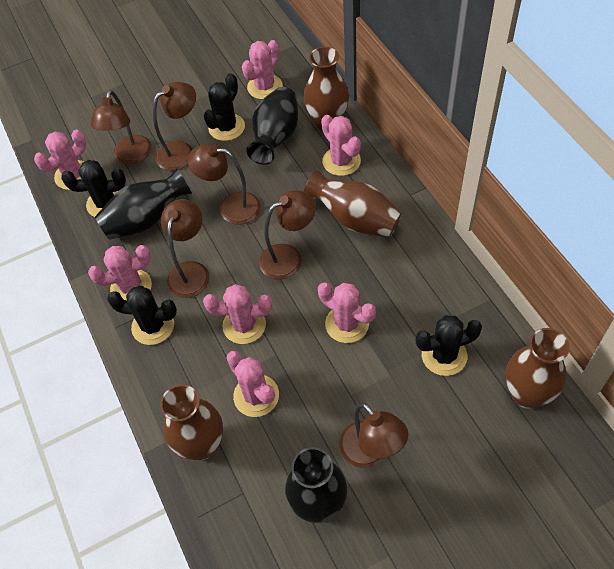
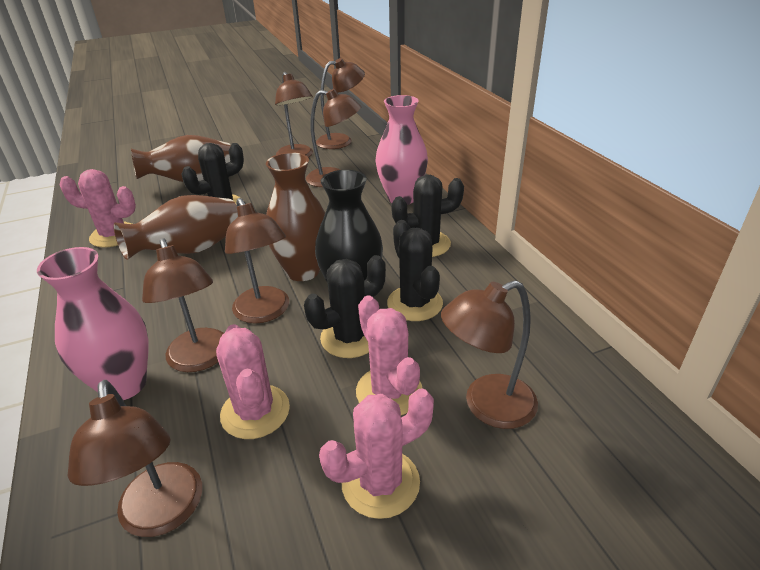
black vase: 3 -> 1
brown lamp: 6 -> 7
brown vase: 4 -> 3
pink cactus: 7 -> 4
pink vase: 0 -> 2

